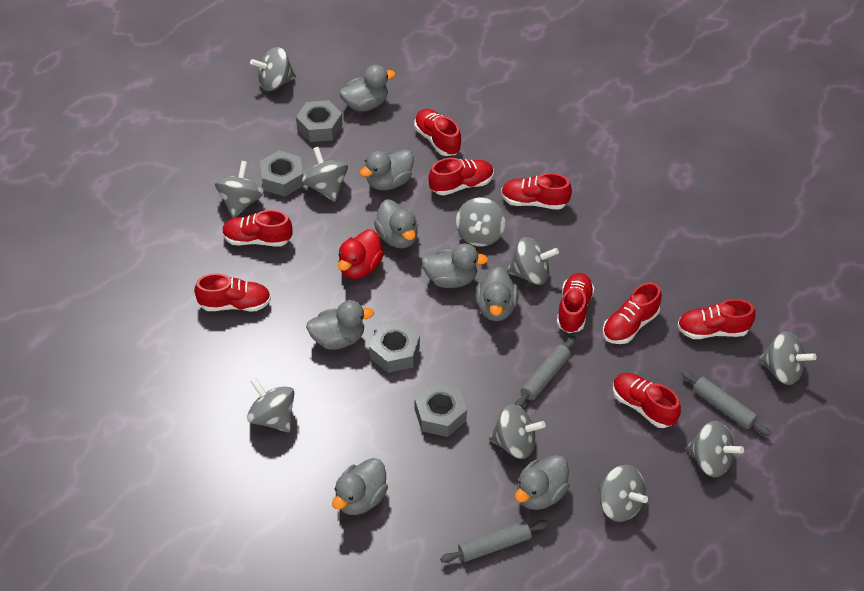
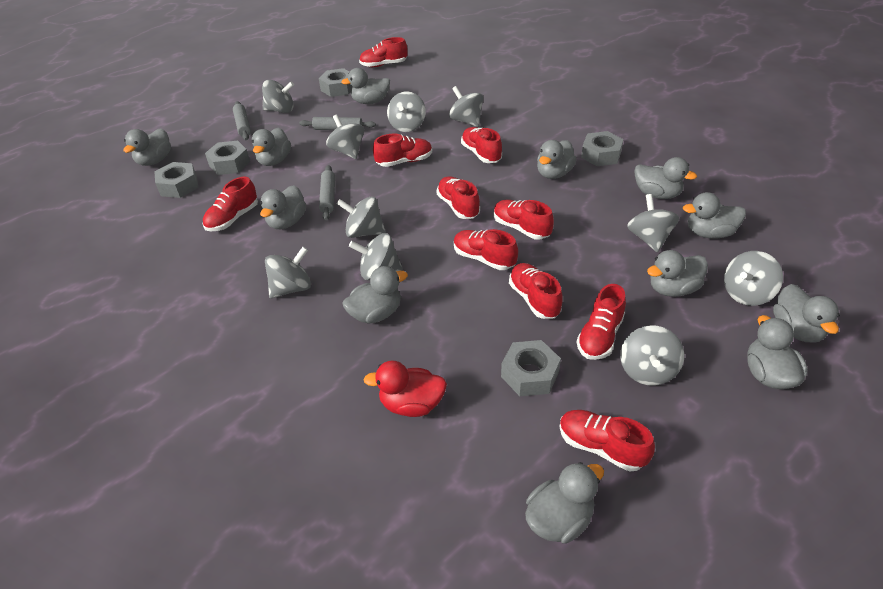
grey duck: 8 -> 12
grey nut: 4 -> 5
red shoe: 9 -> 10

